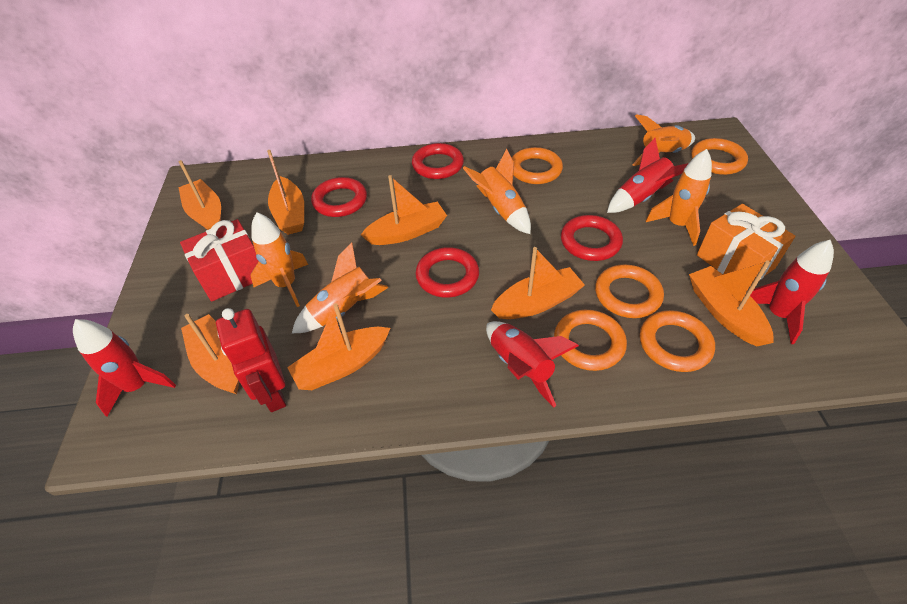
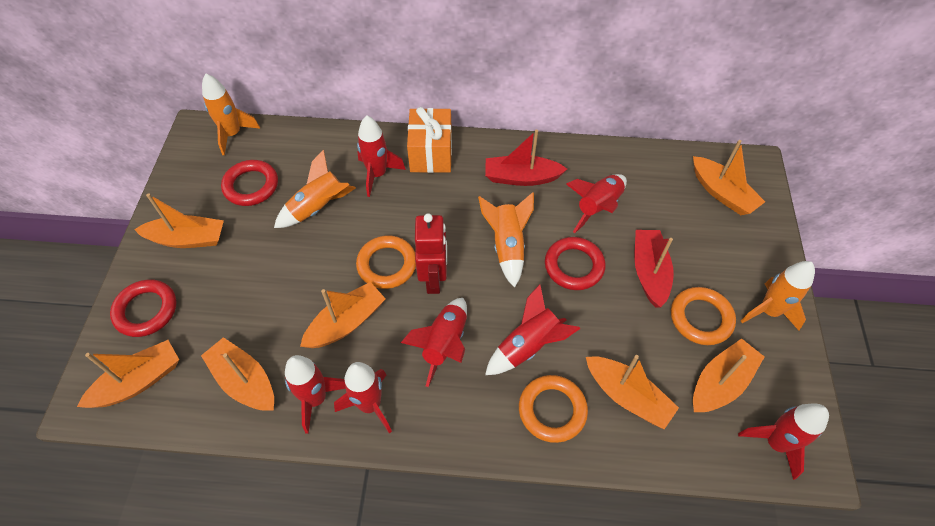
orange ring: 5 -> 3
orange rocket: 5 -> 4
red boat: 0 -> 2
red gift: 1 -> 0
red ring: 4 -> 3
red rocket: 4 -> 7

